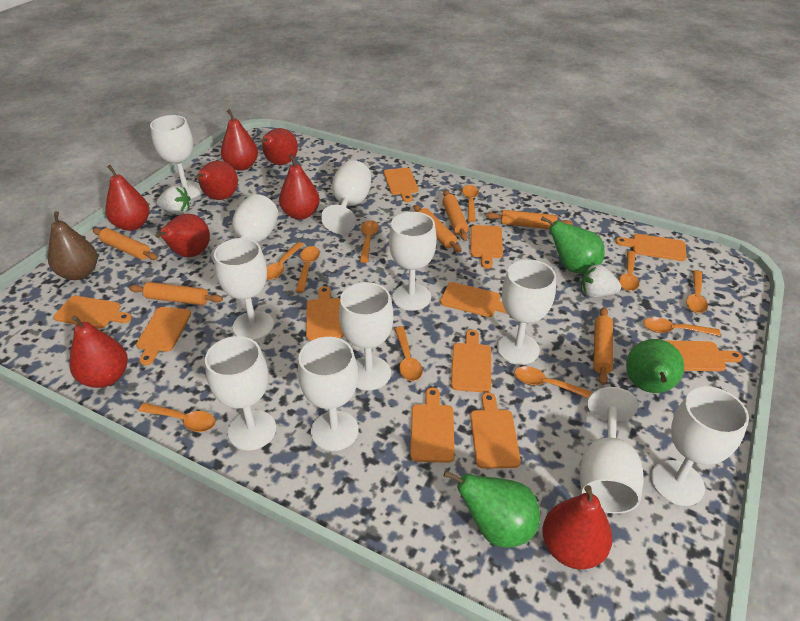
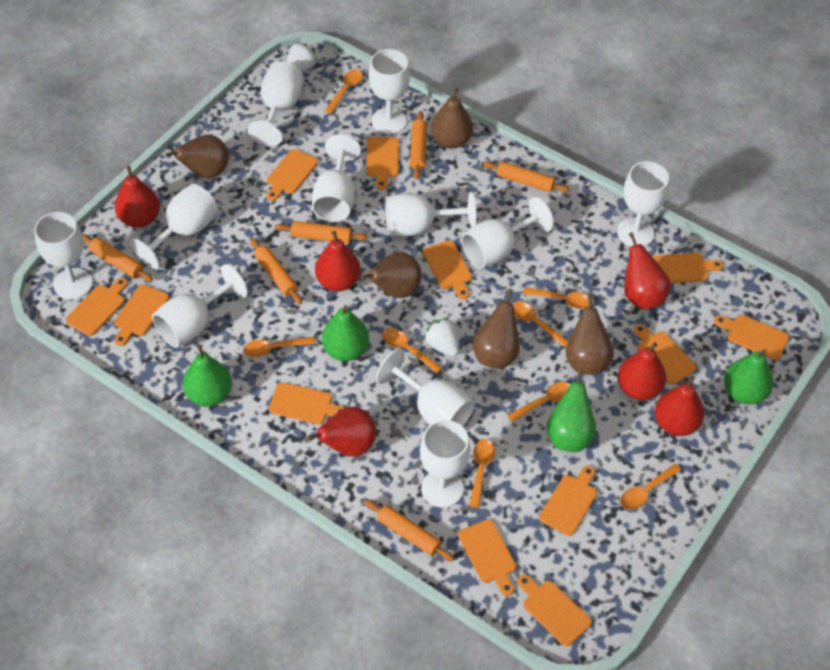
brown pear: 1 -> 5
green pear: 3 -> 4
orange cutting board: 11 -> 12
orange spoon: 10 -> 8
red pear: 8 -> 6

